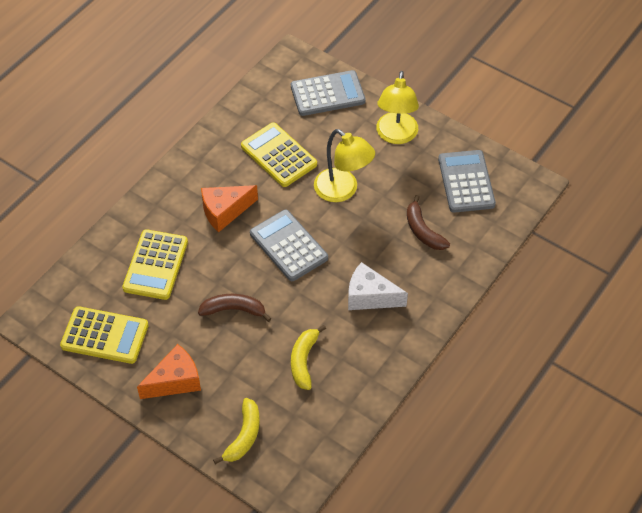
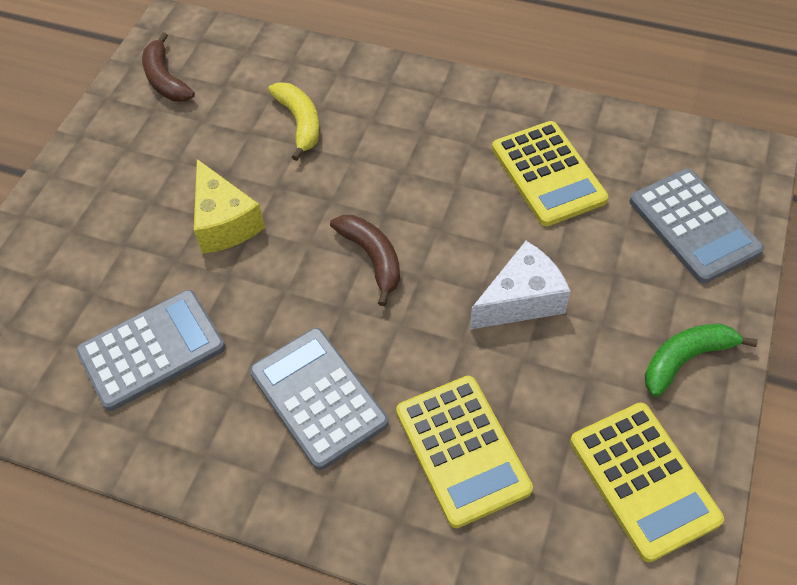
green banana: 0 -> 1
orange cheese: 2 -> 0
yellow banana: 2 -> 1
yellow cheese: 0 -> 1
yellow lamp: 2 -> 0

